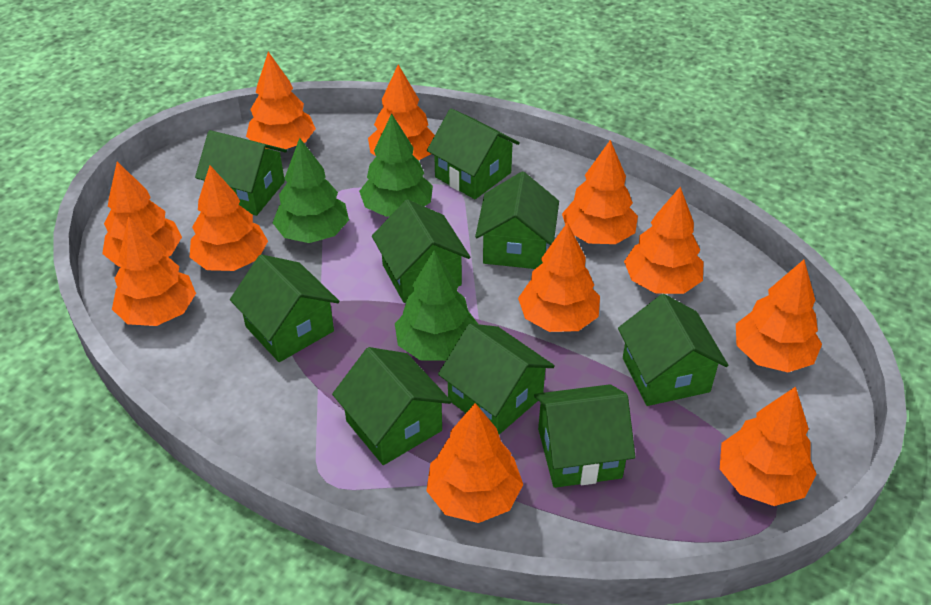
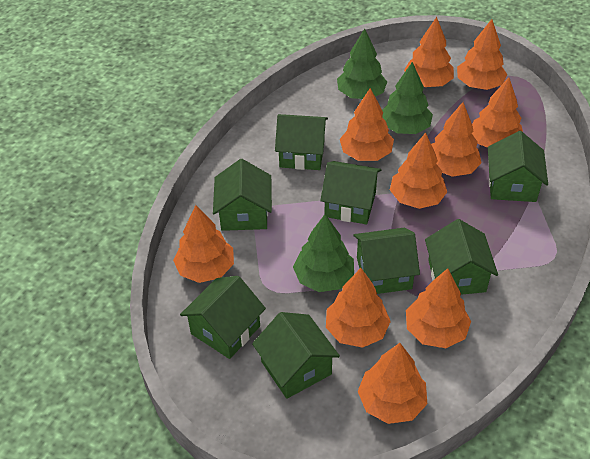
green house: 9 -> 8
orange tree: 11 -> 10

